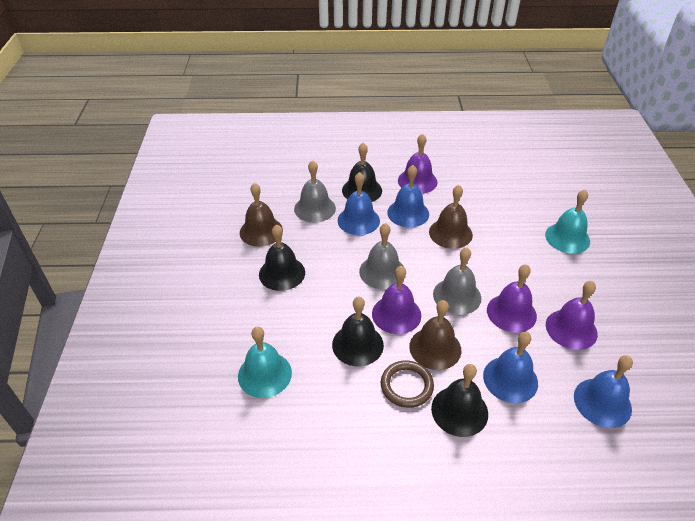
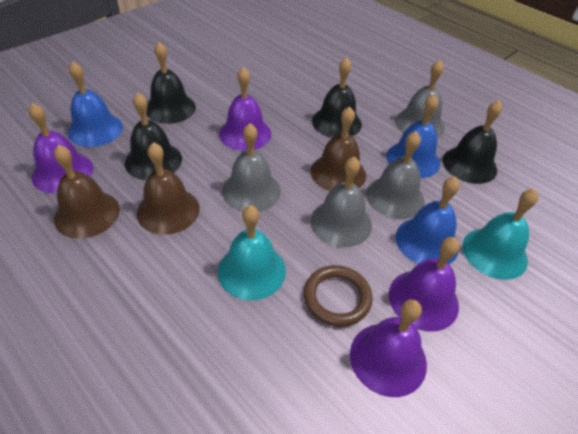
blue bell: 4 -> 3
grey bell: 3 -> 4

